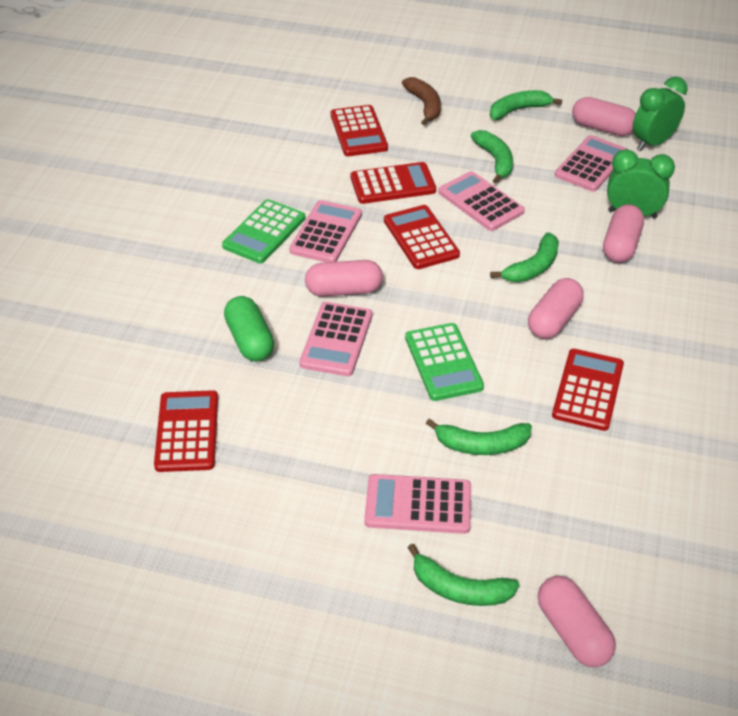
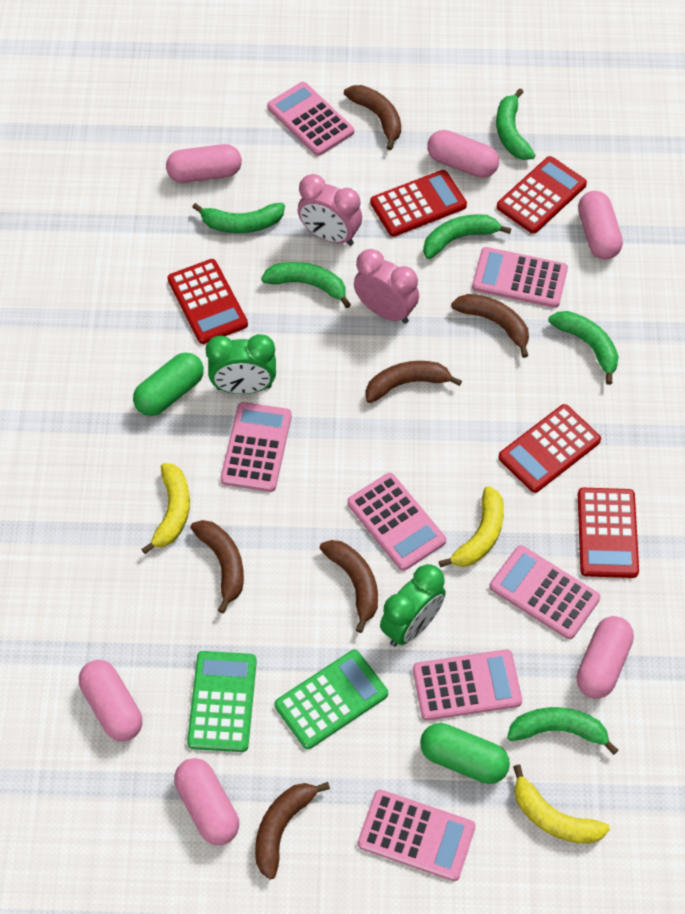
brown banana: 1 -> 6
green banana: 5 -> 6
green capsule: 1 -> 2
pink calculator: 5 -> 7
pink capsule: 5 -> 6
pink clock: 0 -> 2
yellow banana: 0 -> 3

